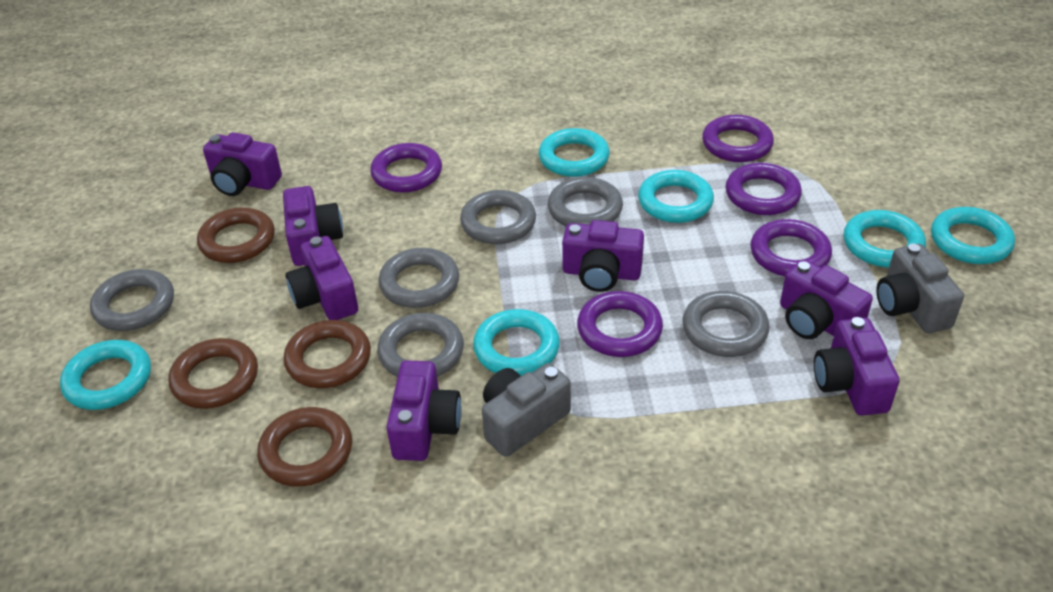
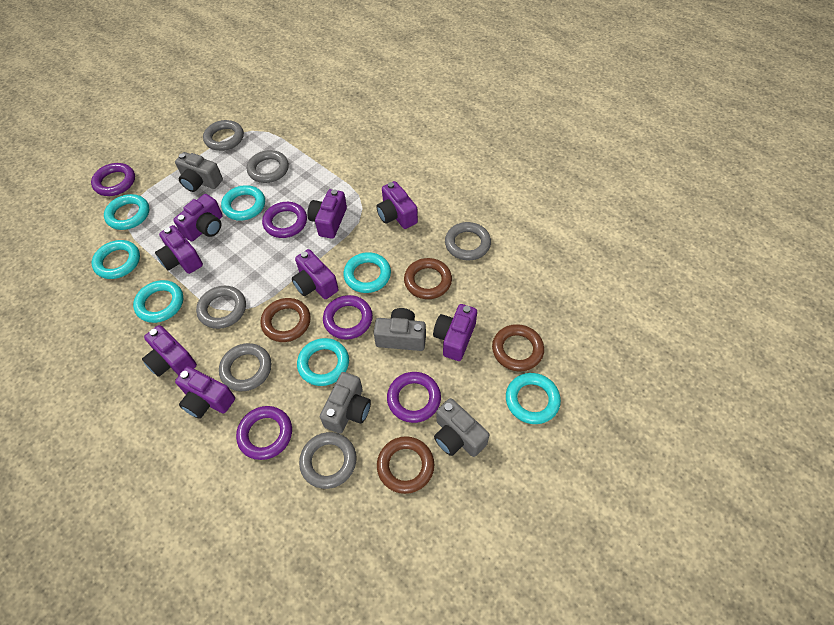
grey camera: 2 -> 4
purple camera: 7 -> 8
turquoise ring: 6 -> 7

